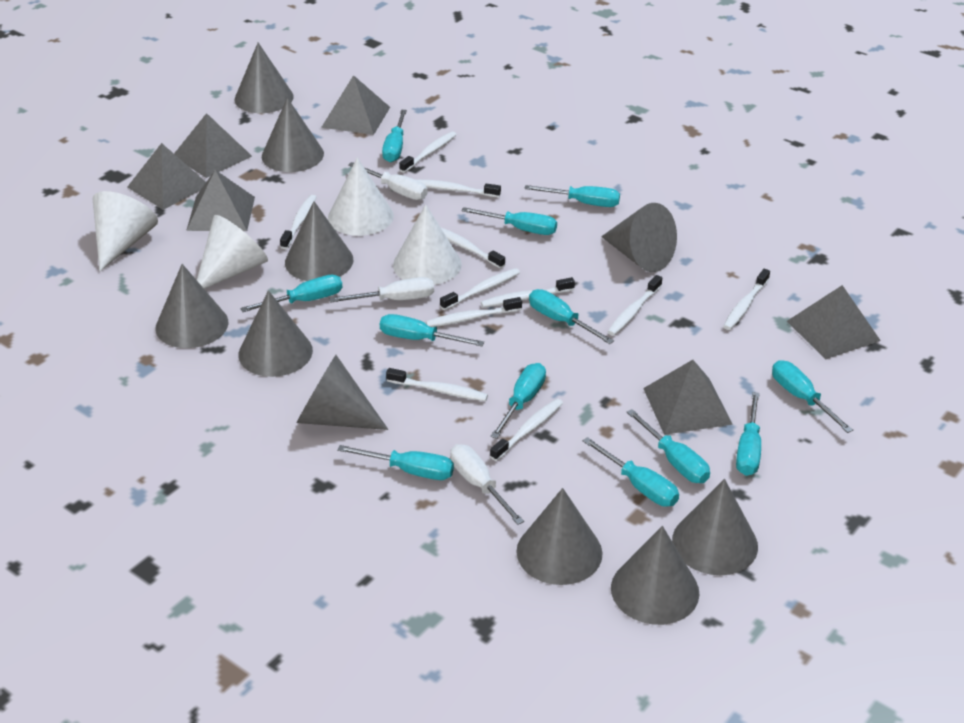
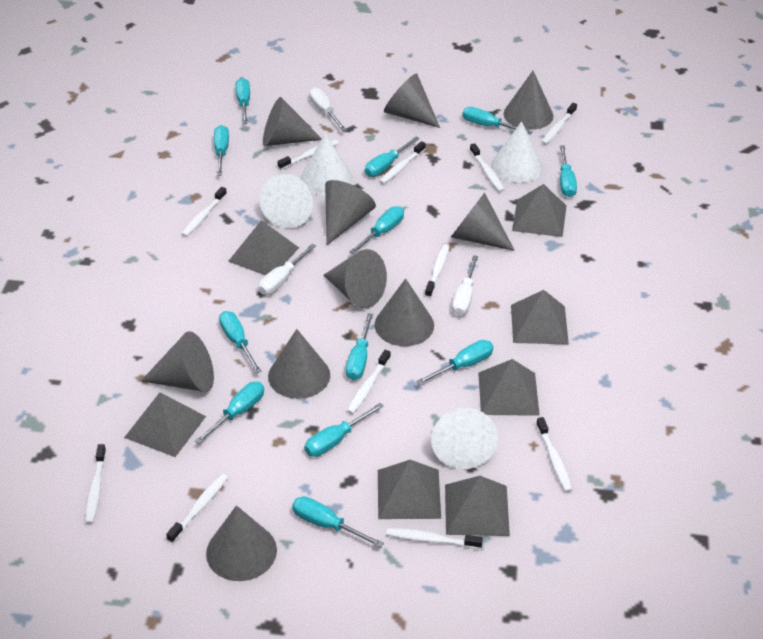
grey pyramid: 6 -> 7

